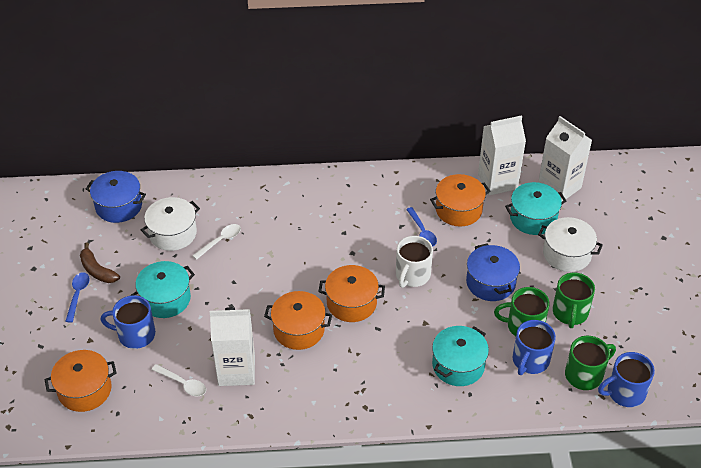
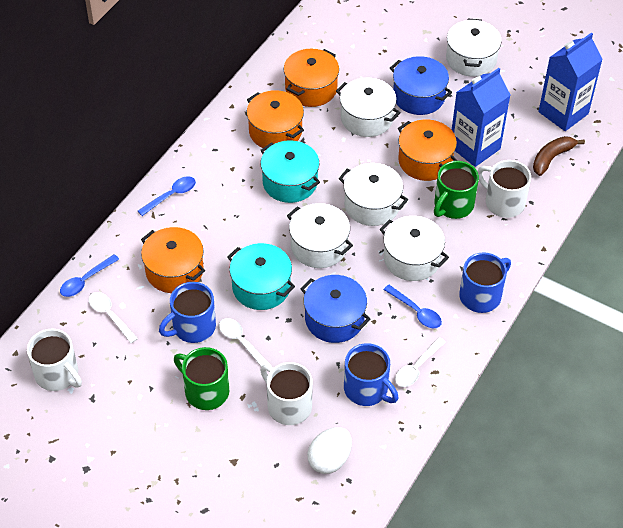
blue carton: 0 -> 2
blue spoon: 2 -> 3
green mug: 3 -> 2
turquoise pot: 3 -> 2
white carton: 3 -> 0
white egg: 0 -> 1
white mug: 1 -> 3
white pot: 2 -> 5
white spoon: 2 -> 3

